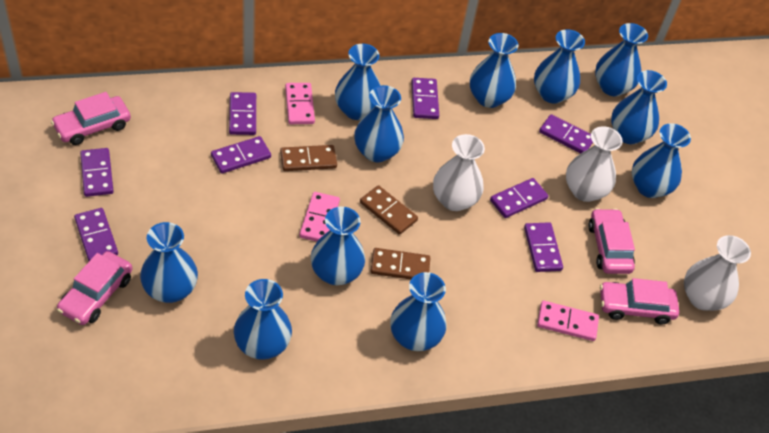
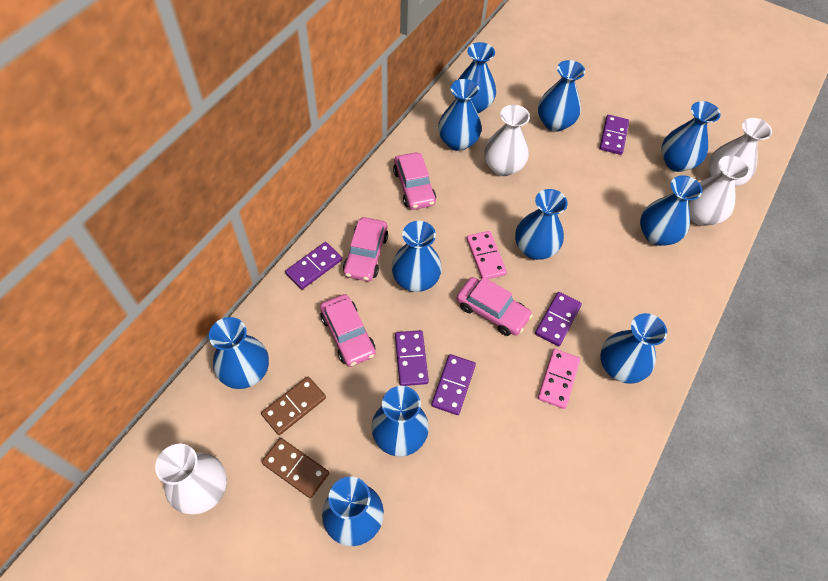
brown domino: 3 -> 2
pink domino: 3 -> 2
purple domino: 8 -> 5
white vase: 3 -> 4

